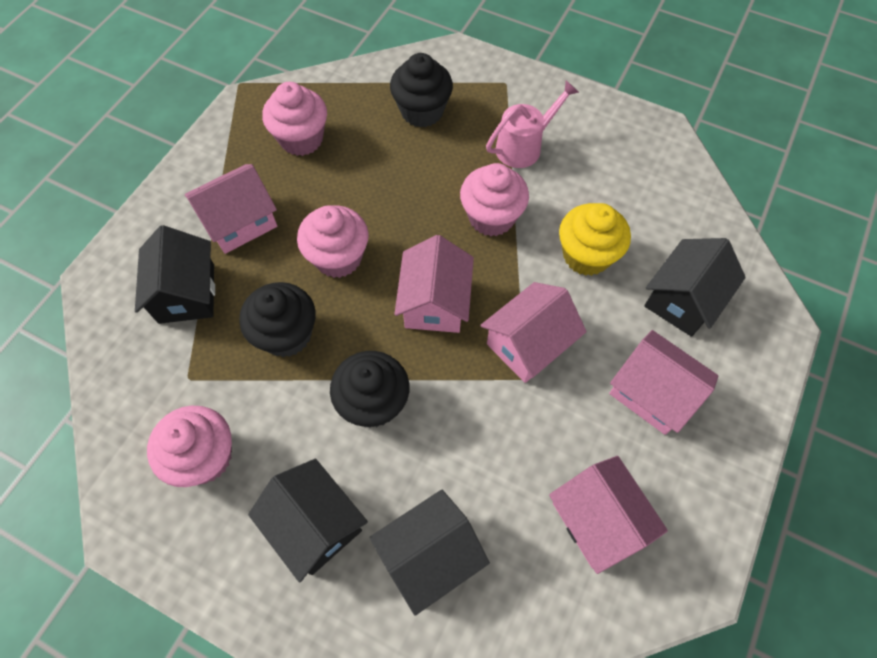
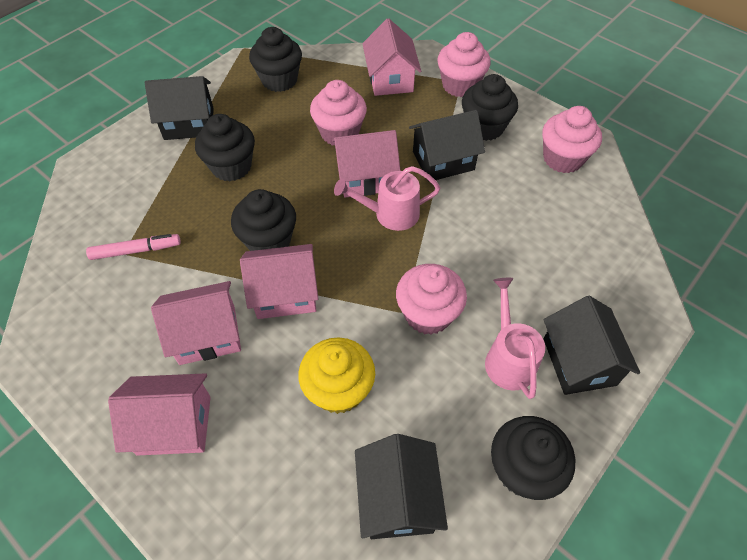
black cupcake: 3 -> 5
pink marker: 0 -> 1
pink watering can: 1 -> 2

